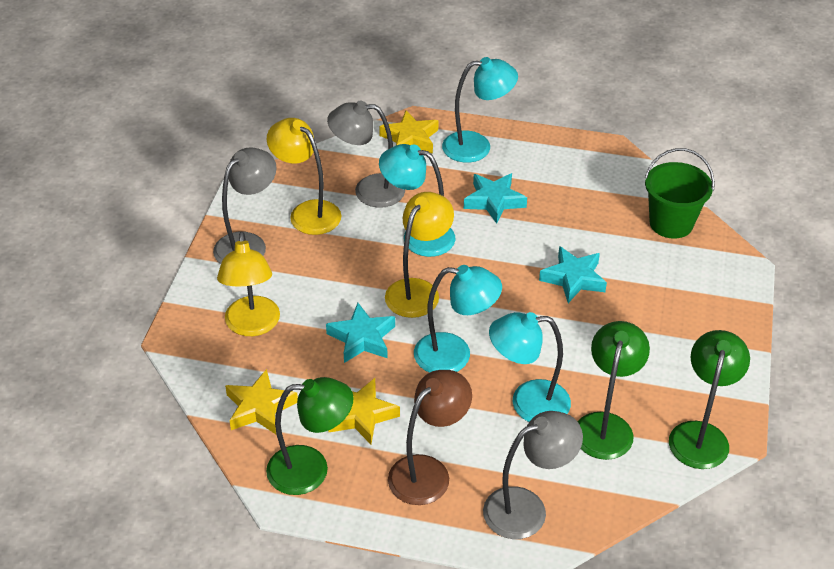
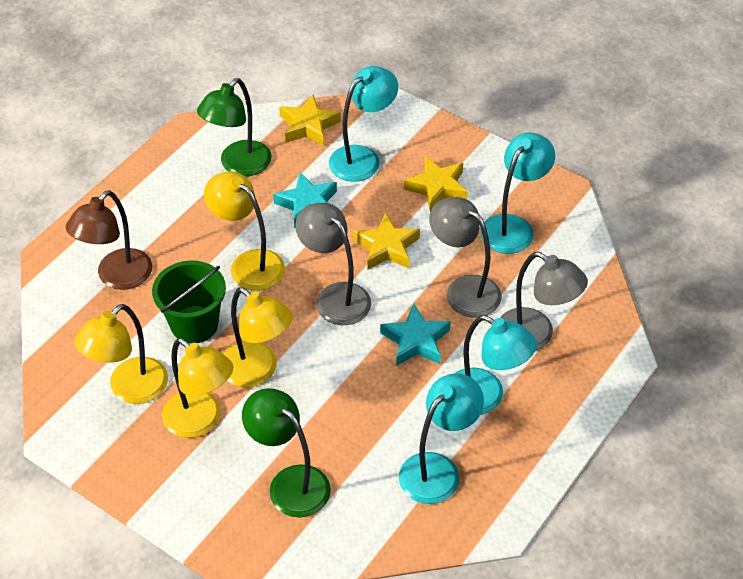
green lamp: 3 -> 2
turquoise star: 3 -> 2
yellow lamp: 3 -> 4

